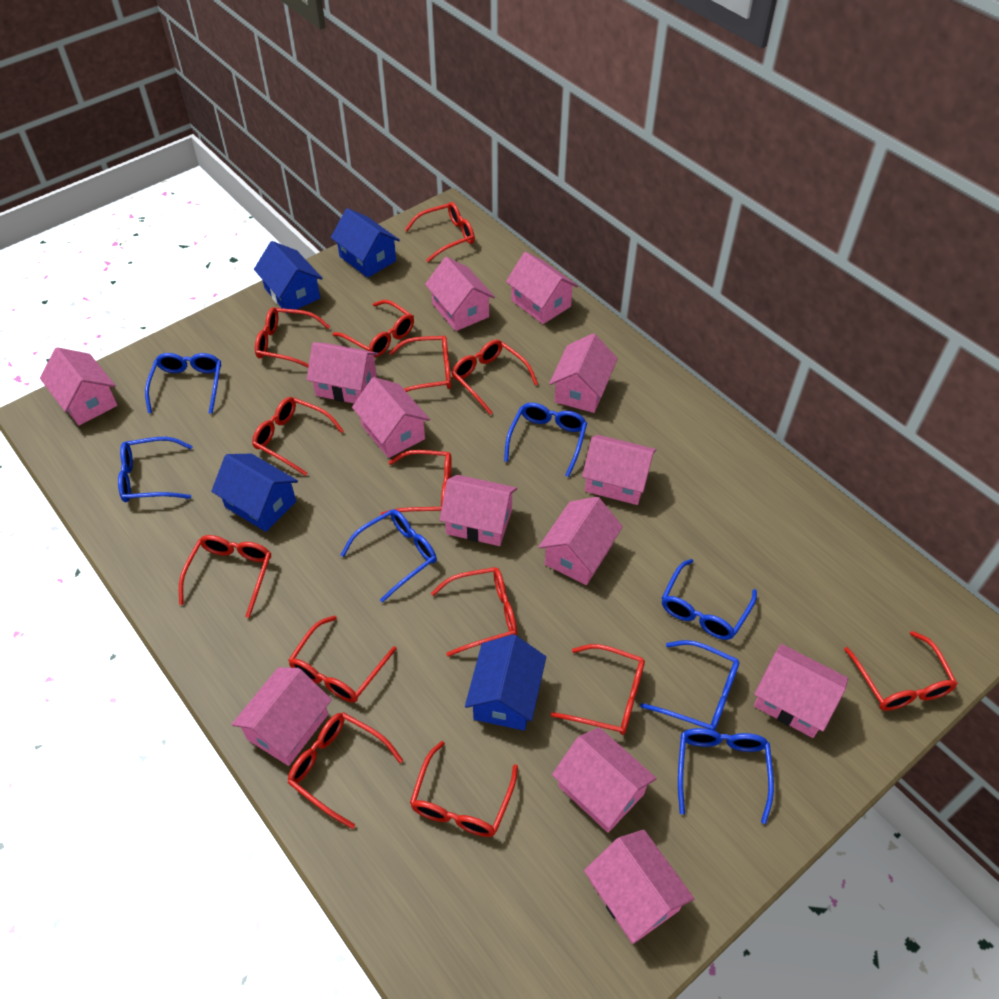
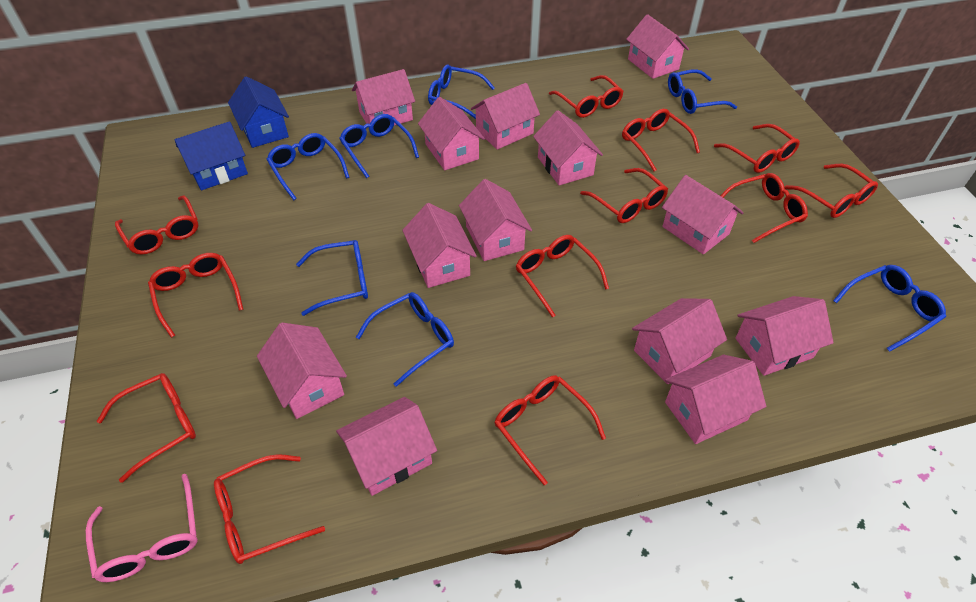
blue house: 4 -> 2
pink glasses: 0 -> 1
red glasses: 14 -> 12

